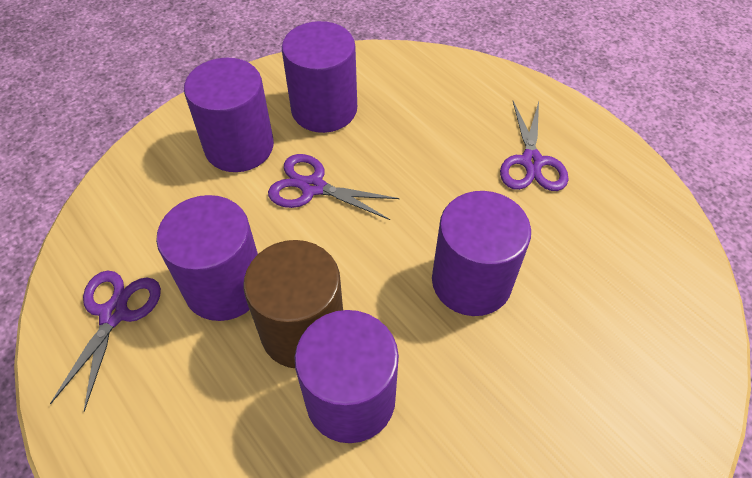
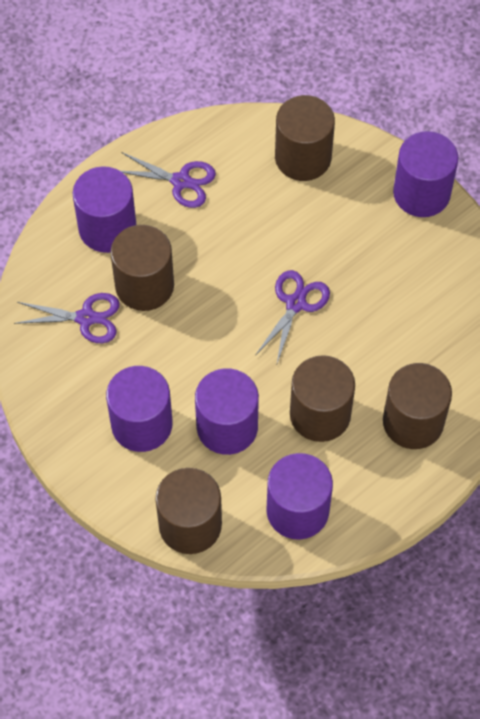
brown cylinder: 1 -> 5

